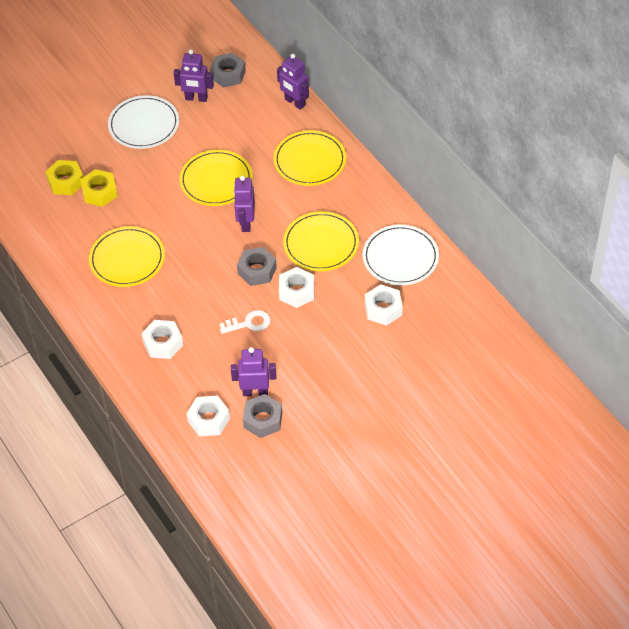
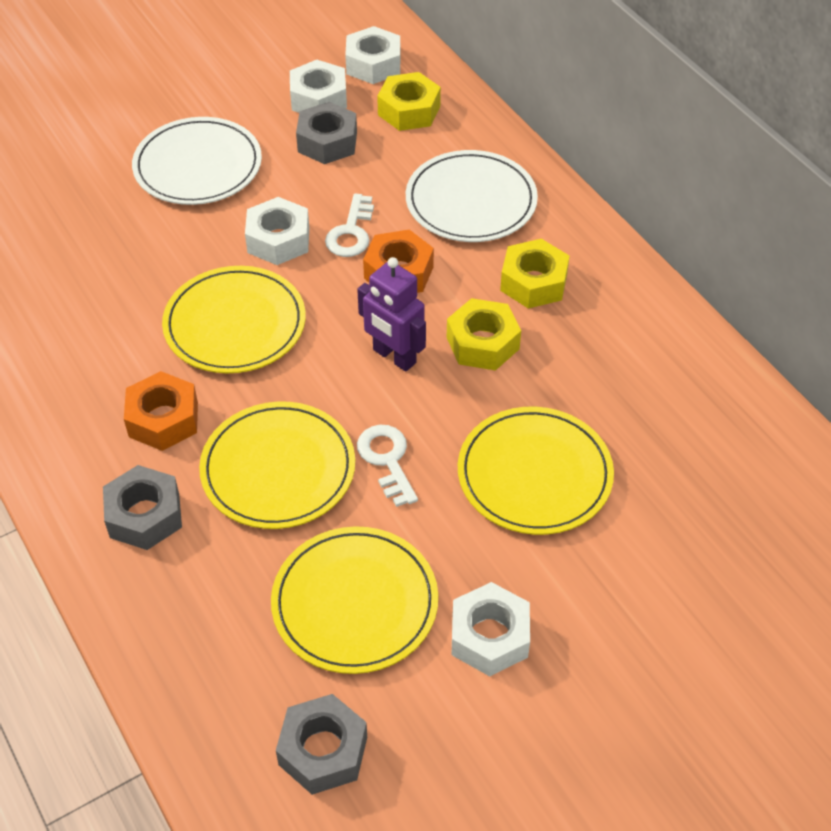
orange nut: 0 -> 2
purple robot: 4 -> 1
white key: 1 -> 2
yellow nut: 2 -> 3

